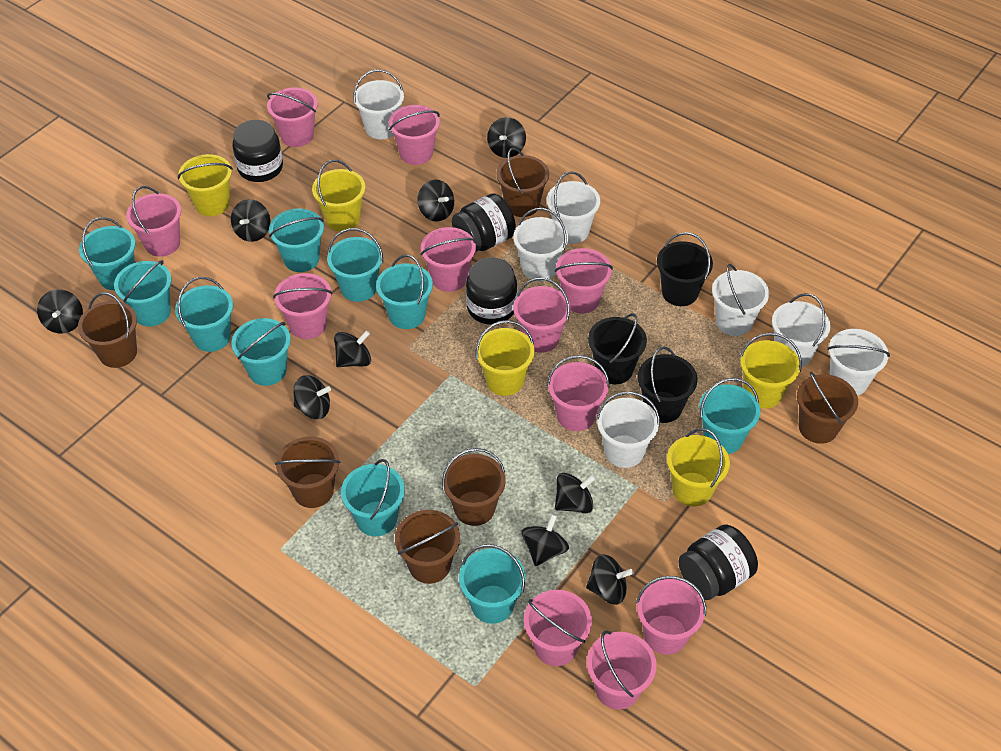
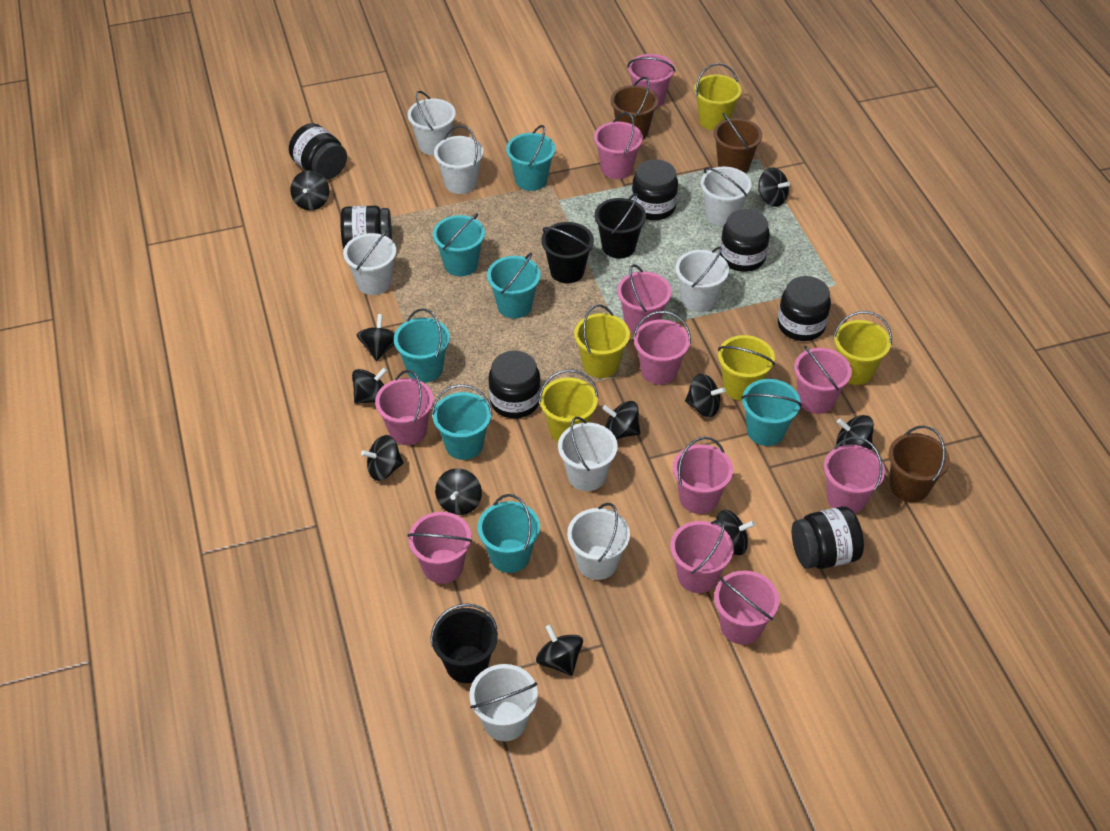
black jar: 4 -> 7
black spinning top: 9 -> 11
brown bucket: 6 -> 3
turquoise bucket: 10 -> 7
white bucket: 7 -> 8

